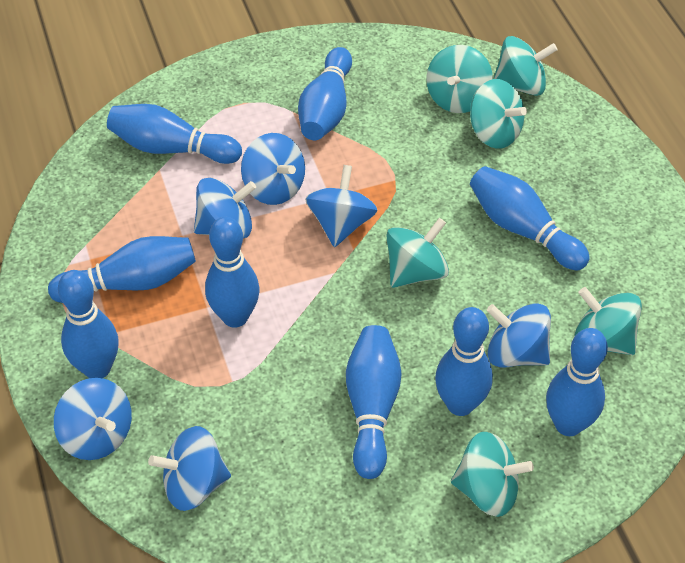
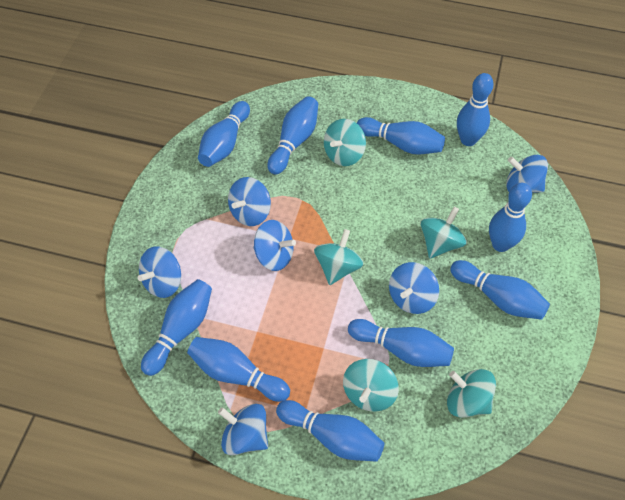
blue bowling pin: 9 -> 10
turquoise spinning top: 6 -> 5

